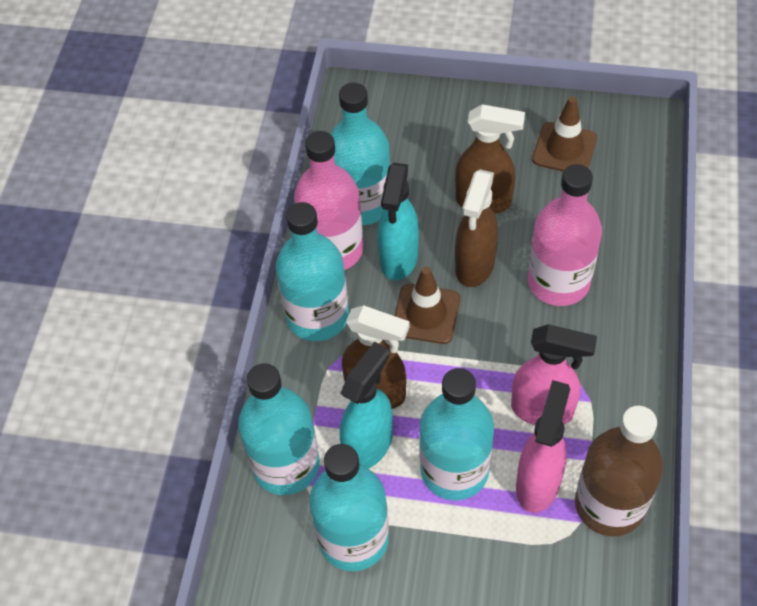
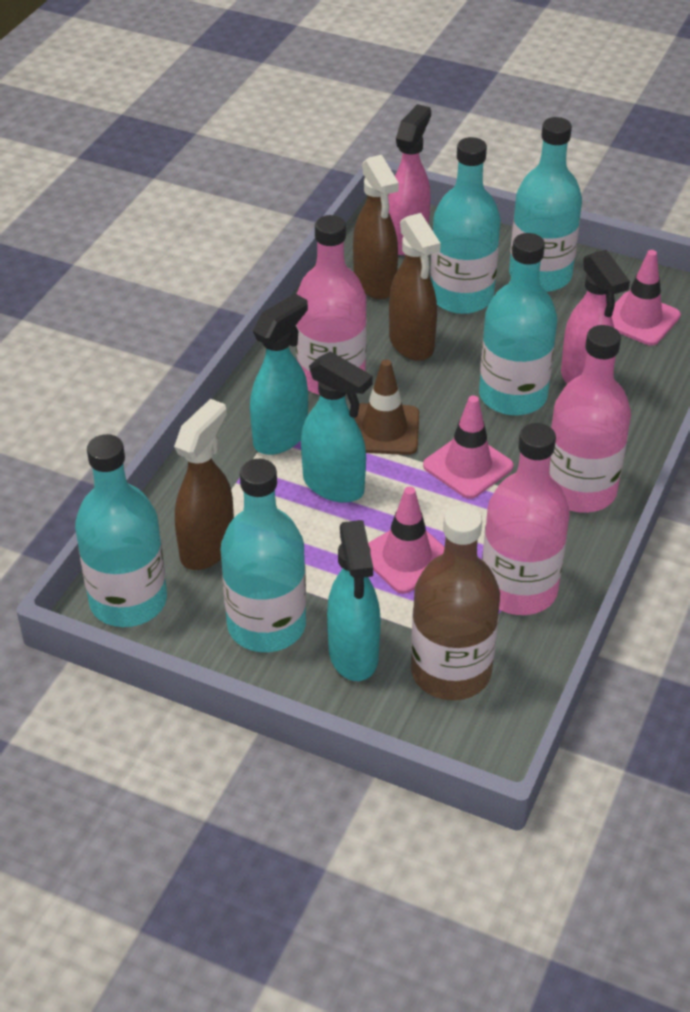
brown traffic cone: 2 -> 1
pink bottle: 2 -> 3
pink traffic cone: 0 -> 3
turquoise spray bottle: 2 -> 3

